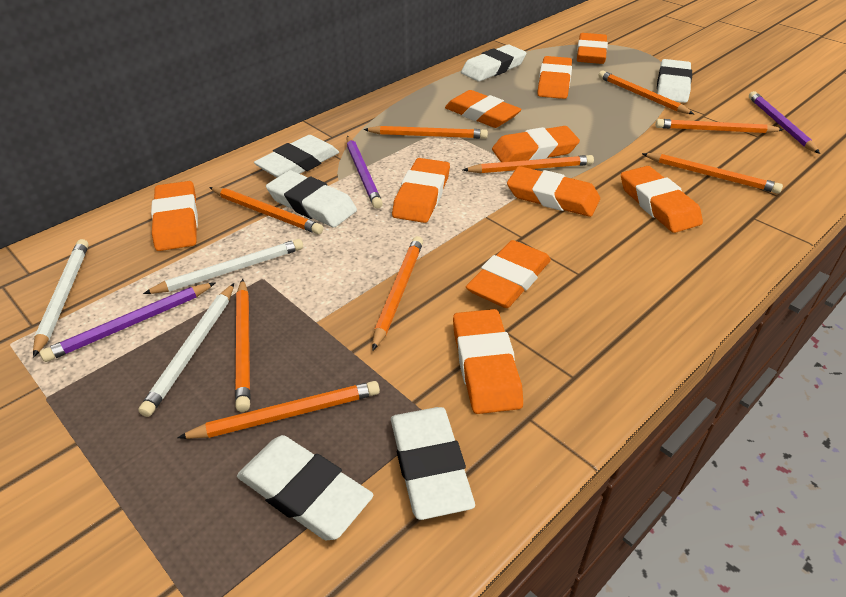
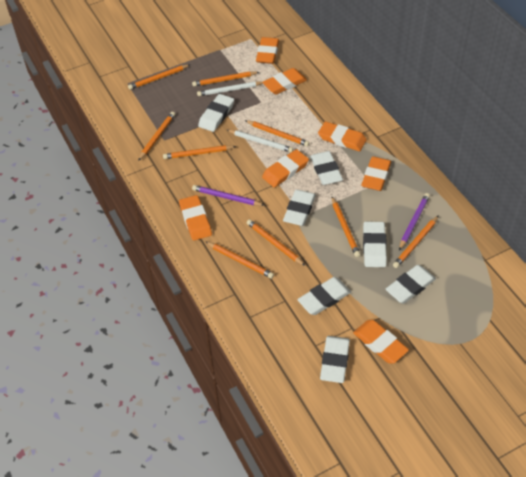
orange eraser: 10 -> 7
purple pencil: 3 -> 2
white eraser: 6 -> 7
white pencil: 3 -> 2

